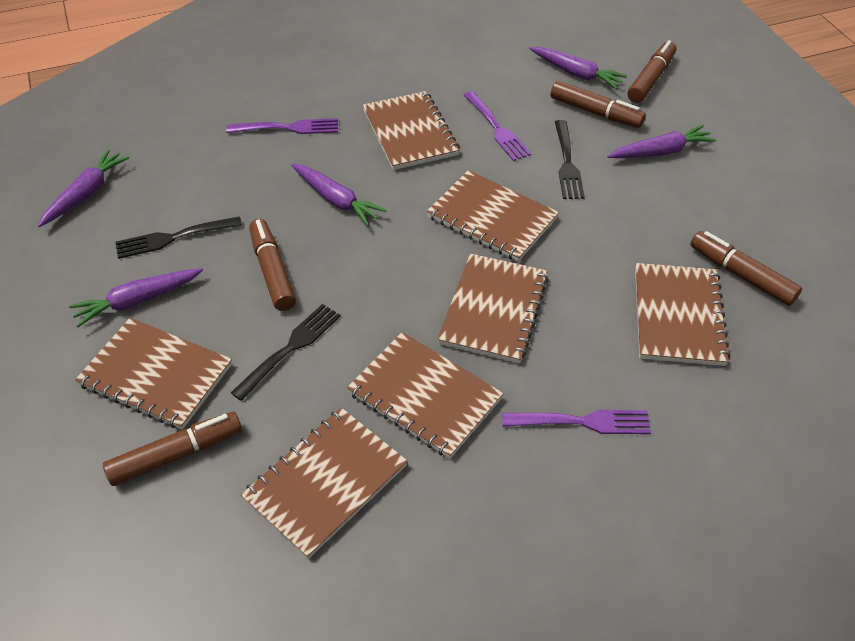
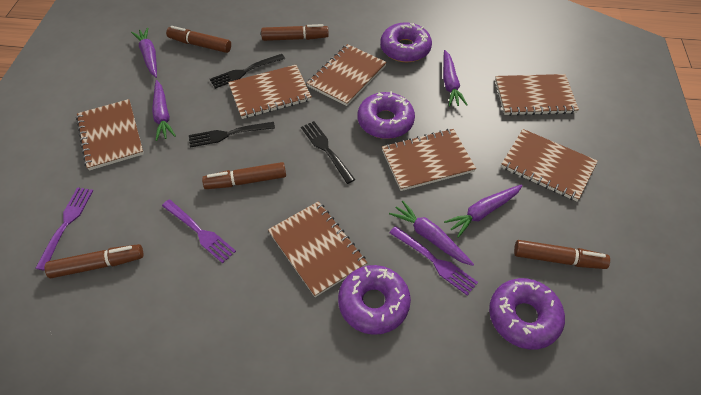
purple donut: 0 -> 4

